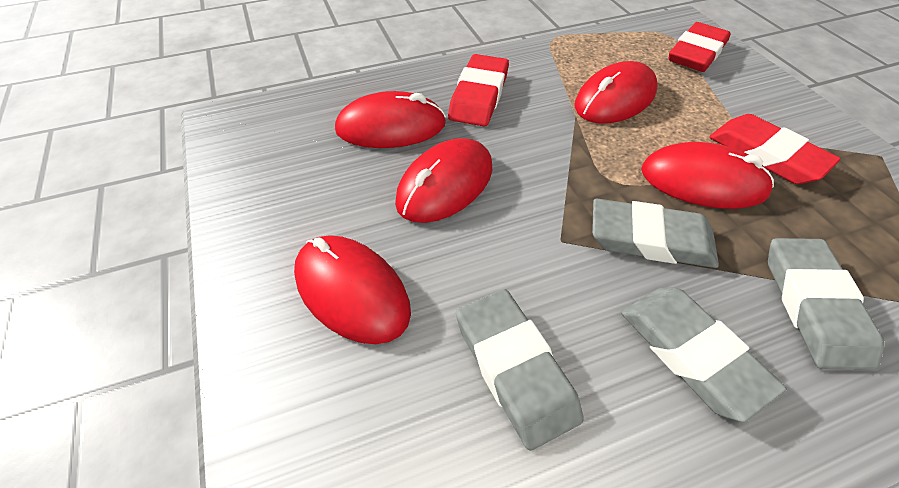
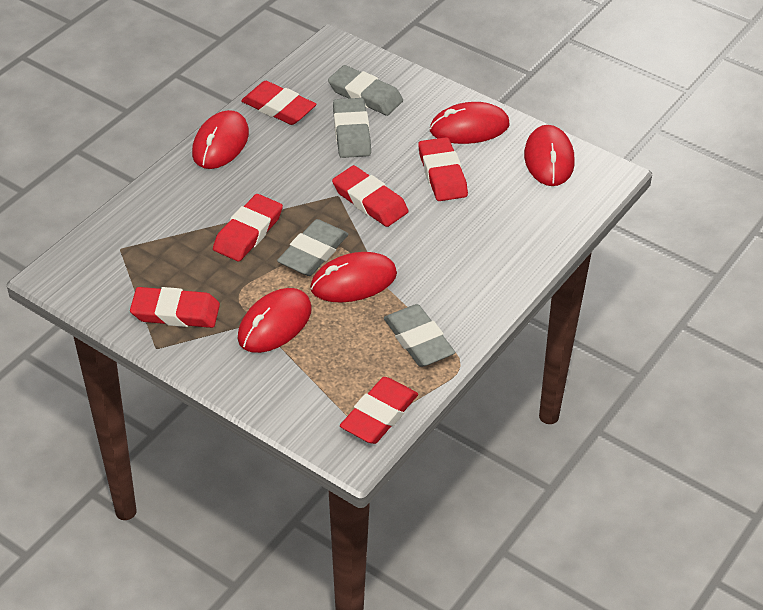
red eraser: 3 -> 6

